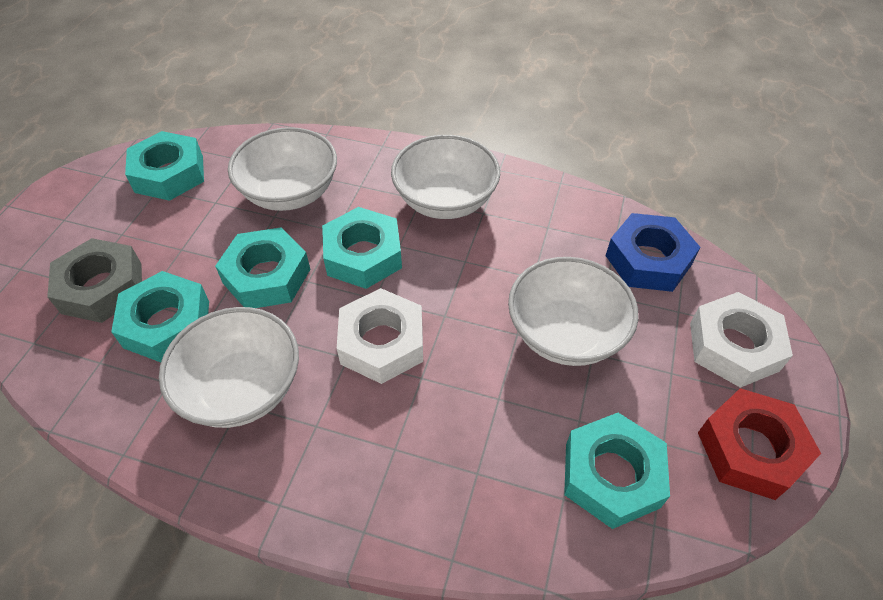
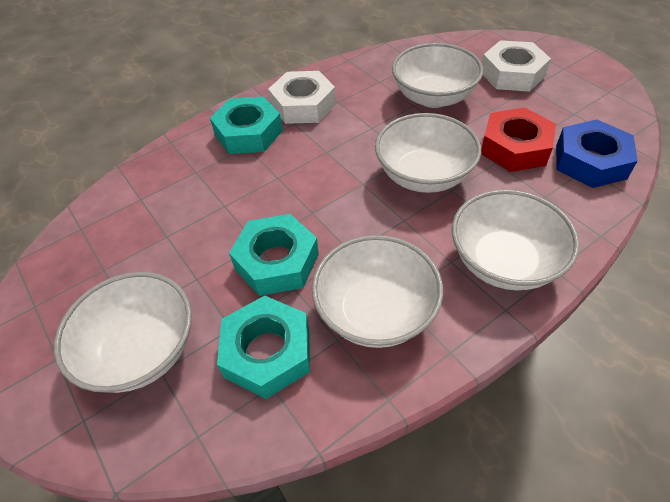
grey nut: 1 -> 0
turquoise nut: 5 -> 3
white bowl: 4 -> 5

